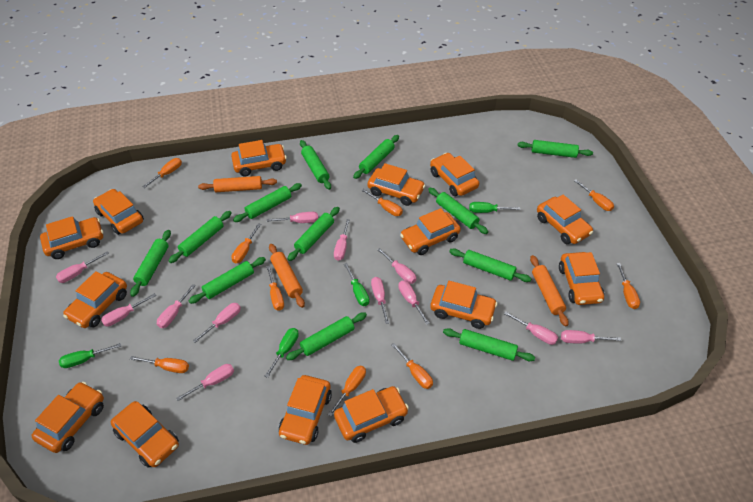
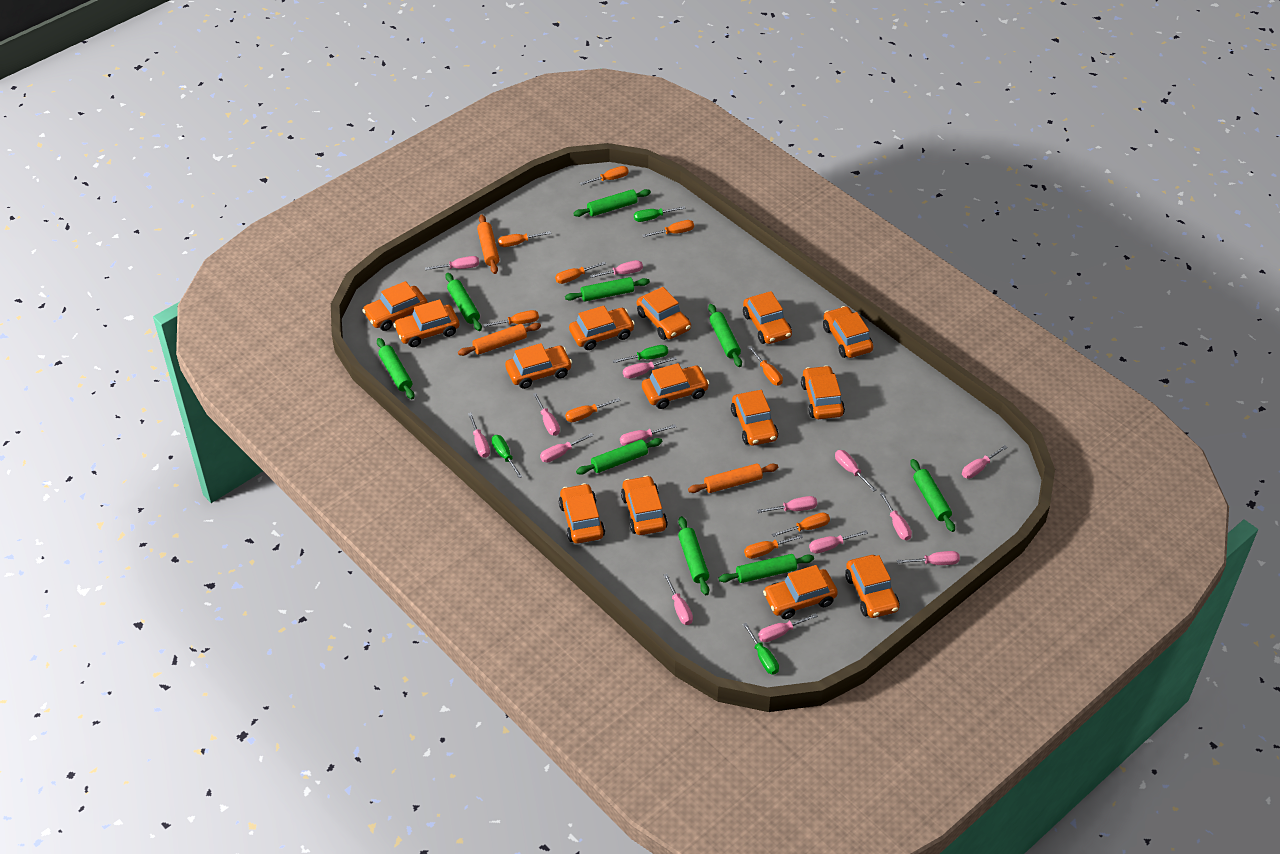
green rolling pin: 12 -> 9
pink screwdriver: 12 -> 15

